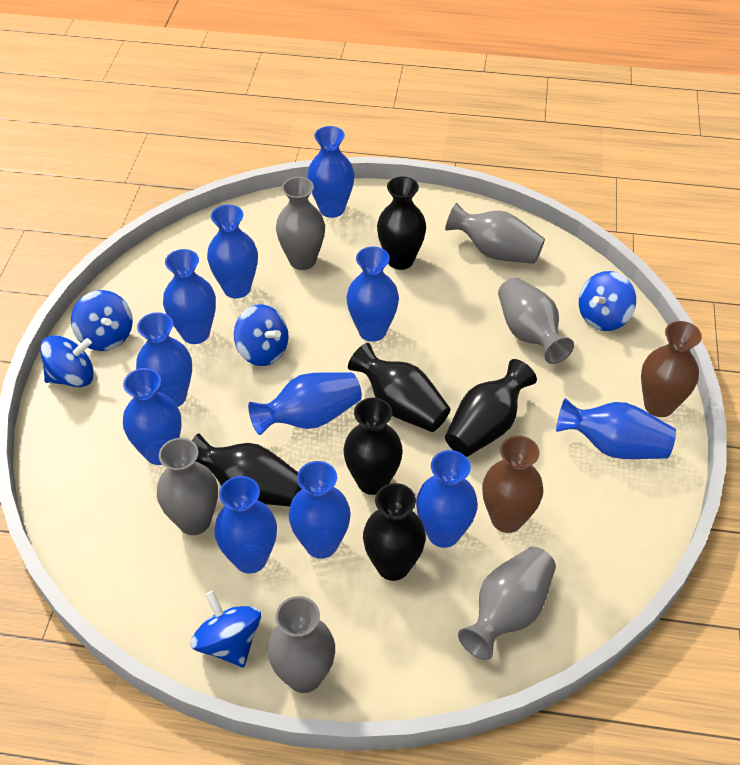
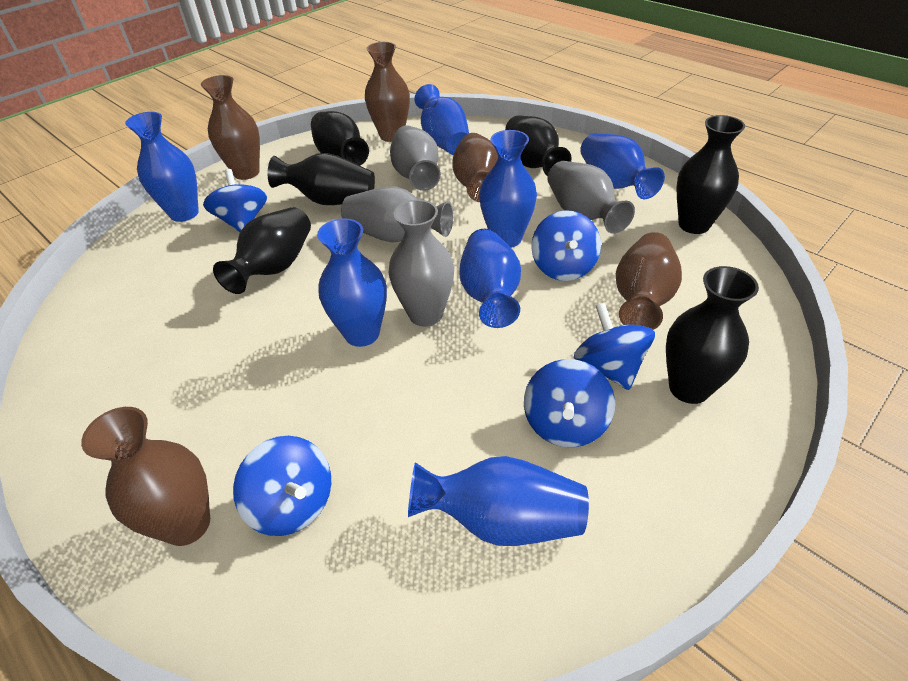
blue vase: 11 -> 7
brown vase: 2 -> 5
grey vase: 6 -> 4

